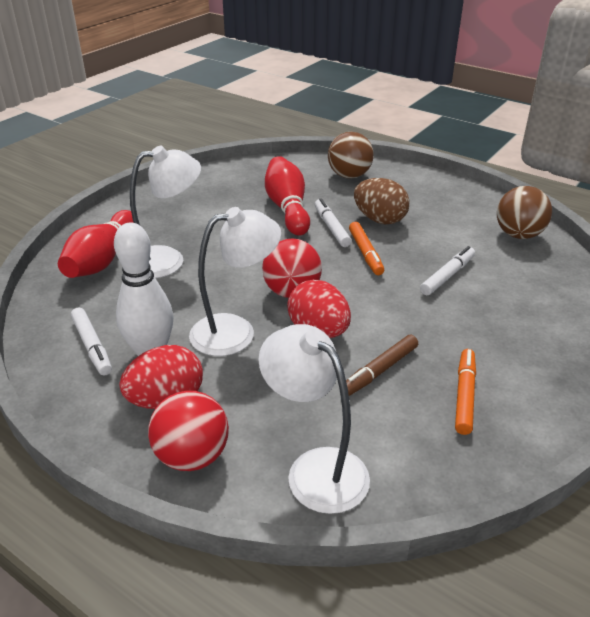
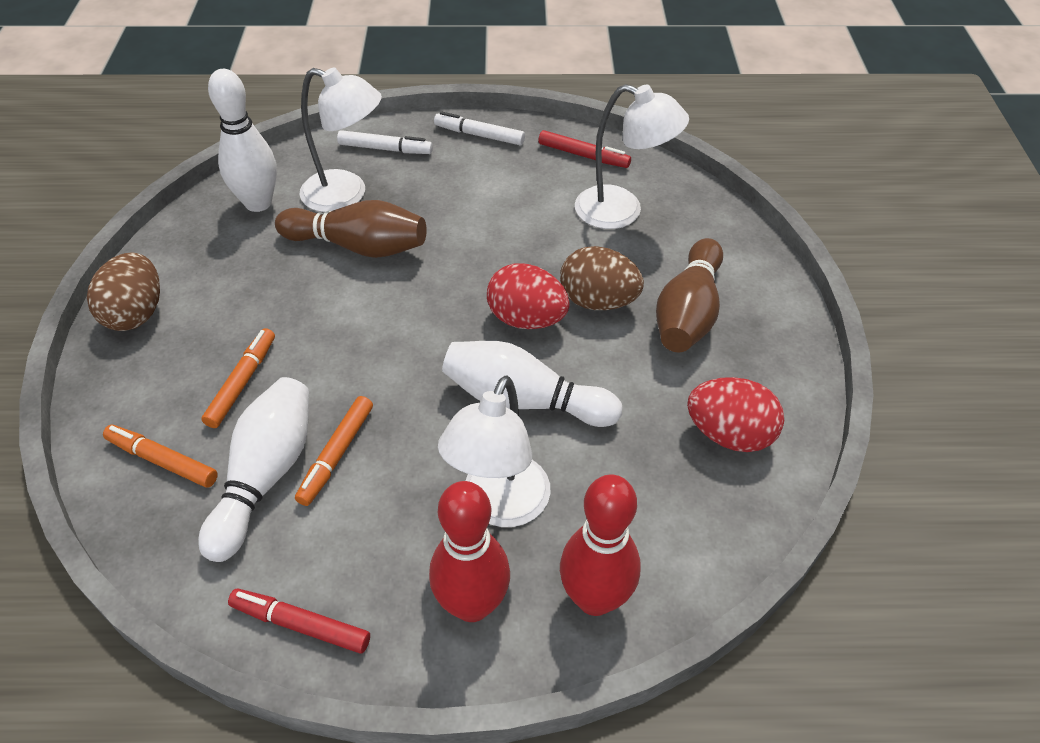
brown ball: 2 -> 0
brown bowling pin: 0 -> 2
brown egg: 1 -> 2
brown marker: 1 -> 0
orange marker: 2 -> 3
red ball: 2 -> 0
red marker: 0 -> 2
white bowling pin: 1 -> 3
white marker: 3 -> 2

